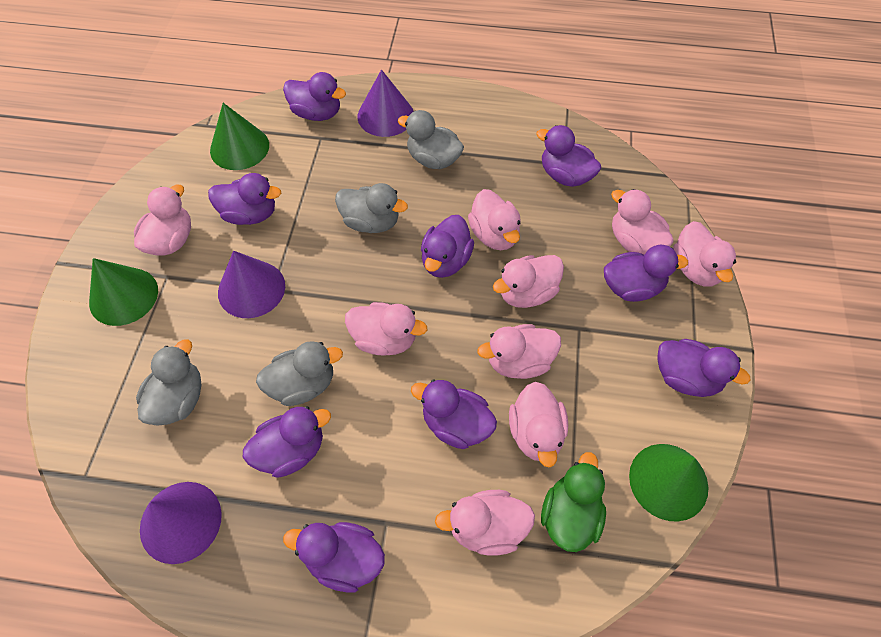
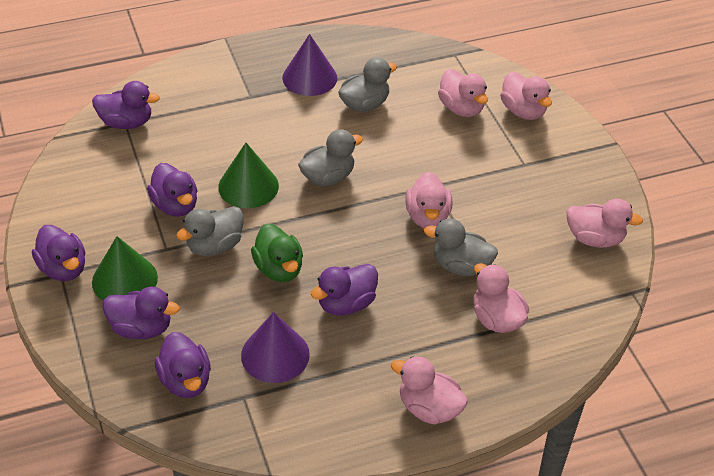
green cone: 3 -> 2
pink duck: 9 -> 6
purple cone: 3 -> 2
purple duck: 9 -> 6

